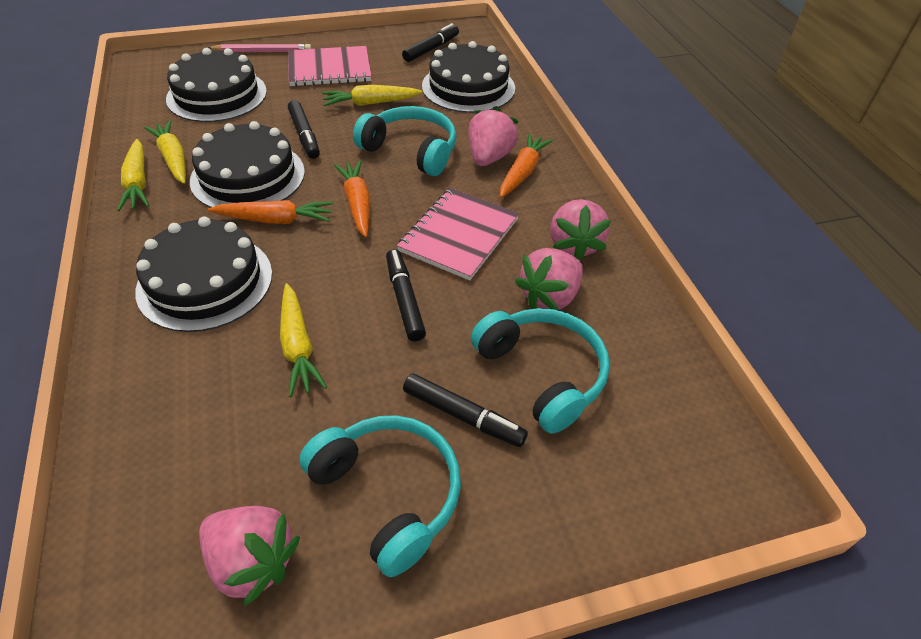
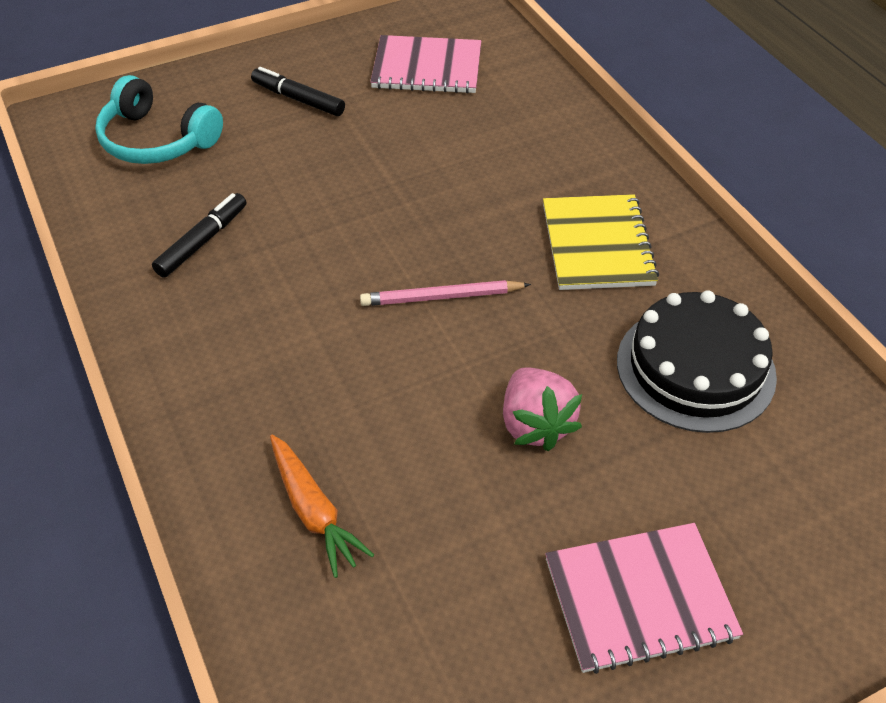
black cake: 4 -> 1
black marker: 4 -> 2
orange carrot: 3 -> 1
pink strawberry: 4 -> 1
turquoise headphones: 3 -> 1
yellow carrot: 4 -> 0
yellow notebook: 0 -> 1

